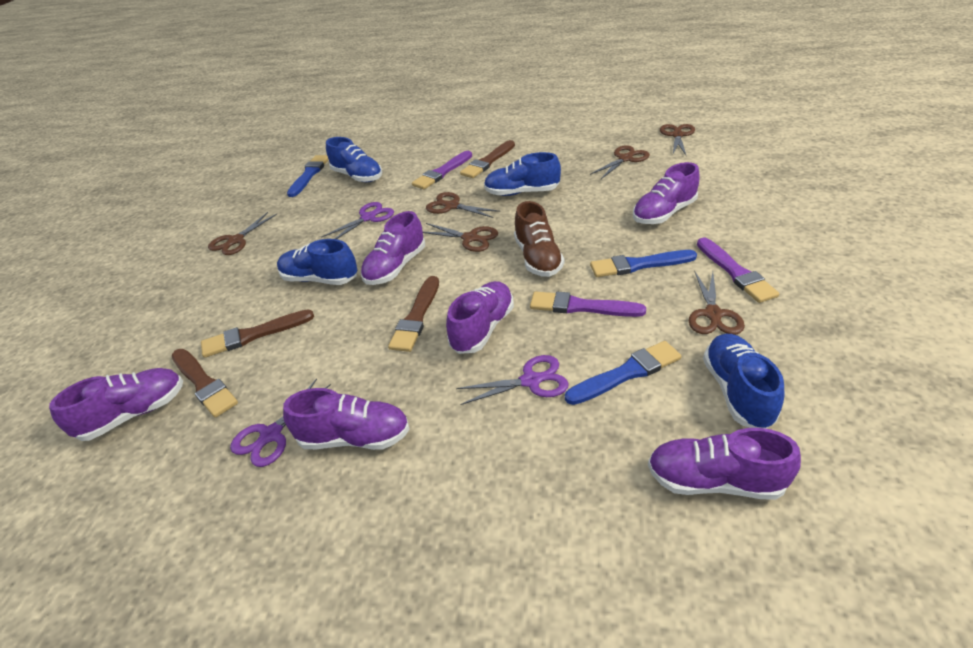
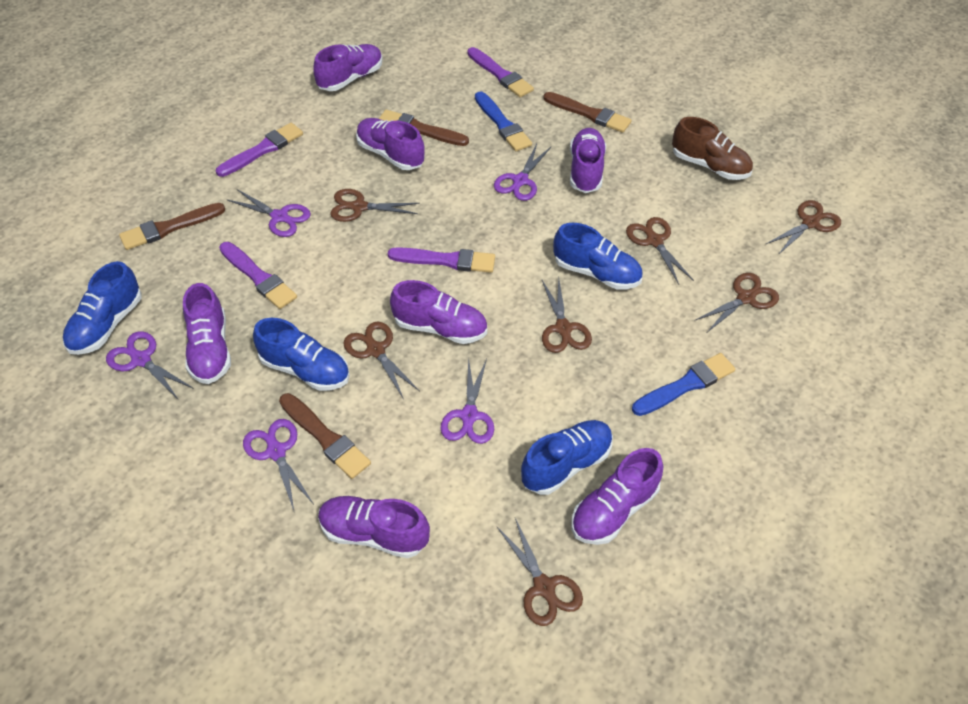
blue brush: 3 -> 2
brown scissors: 6 -> 7
purple brush: 3 -> 4
purple scissors: 3 -> 5
purple shoe: 6 -> 7

